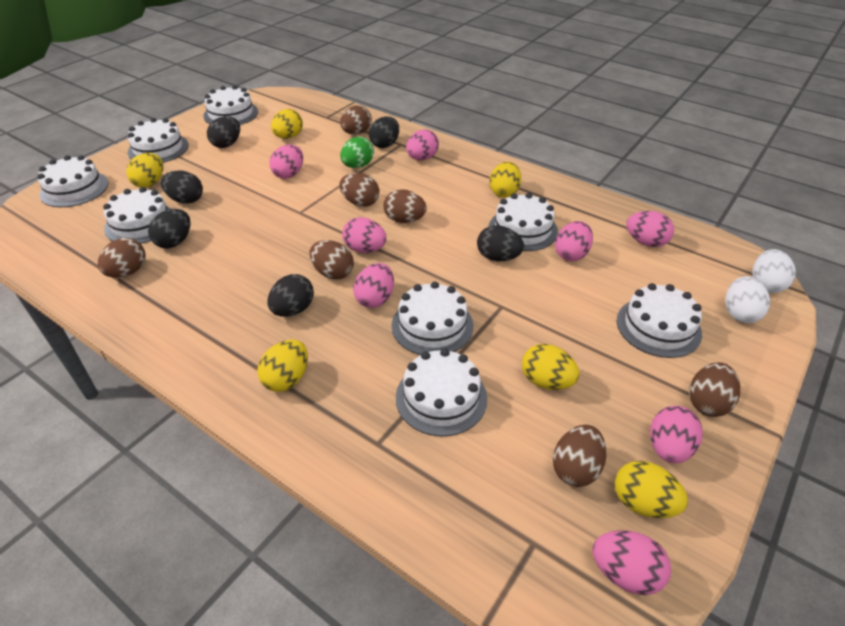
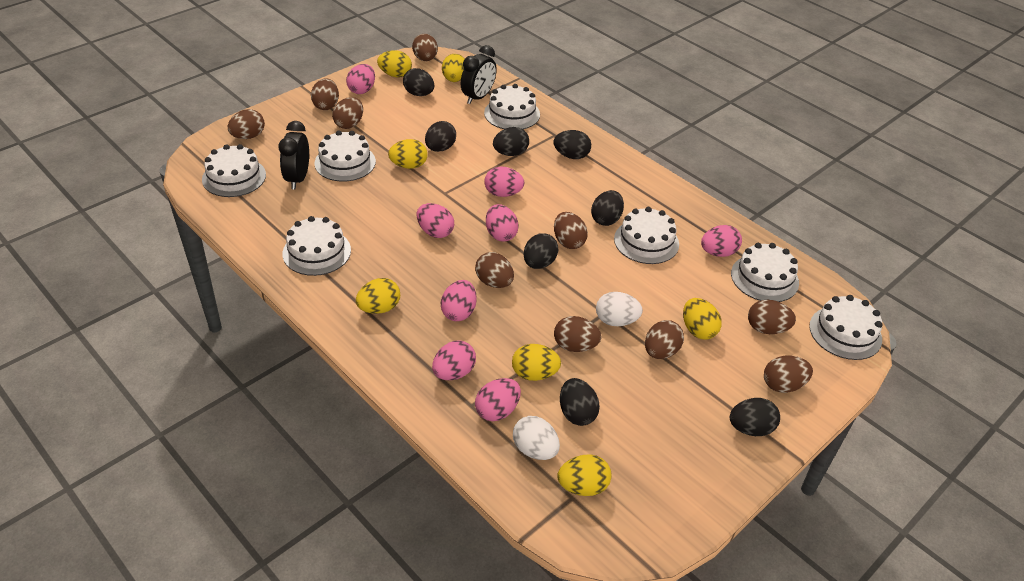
black clock: 0 -> 2
black egg: 6 -> 8
brown egg: 7 -> 10
green egg: 1 -> 0
white cake: 8 -> 7
yellow egg: 6 -> 7

